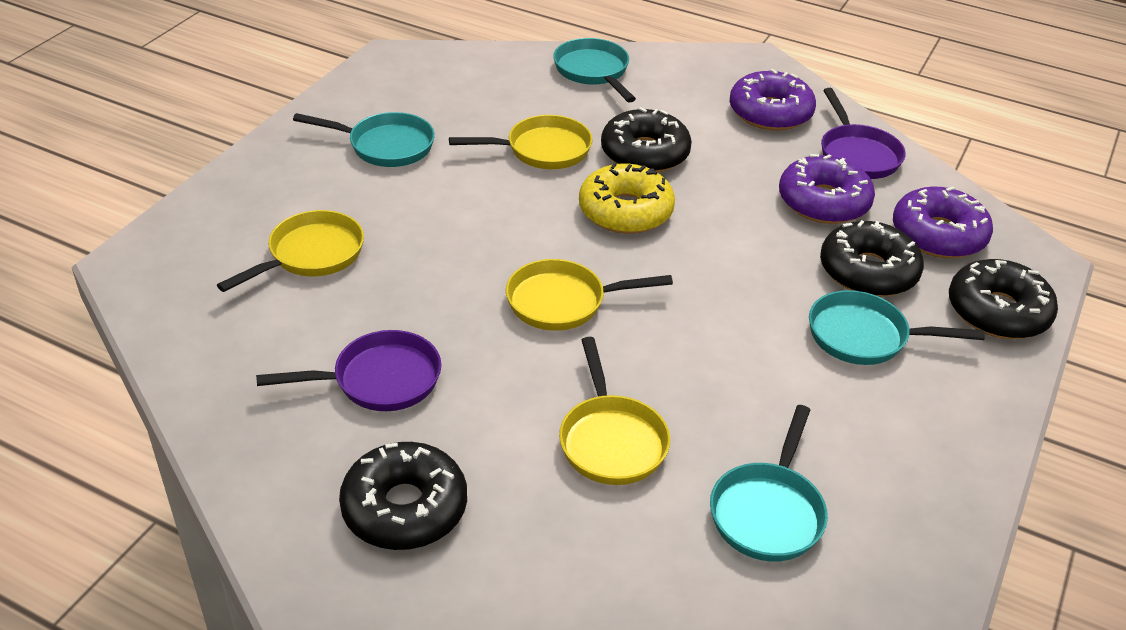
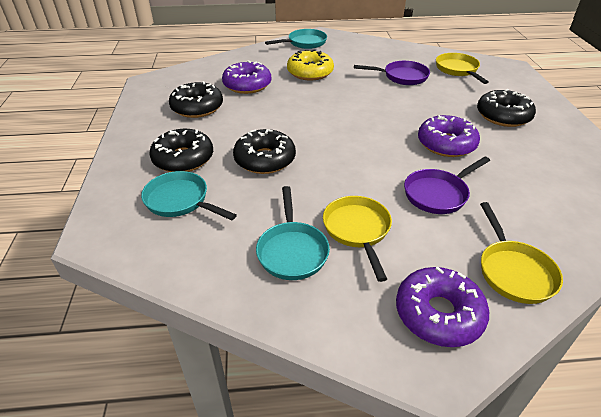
turquoise pan: 4 -> 3
yellow pan: 4 -> 3

